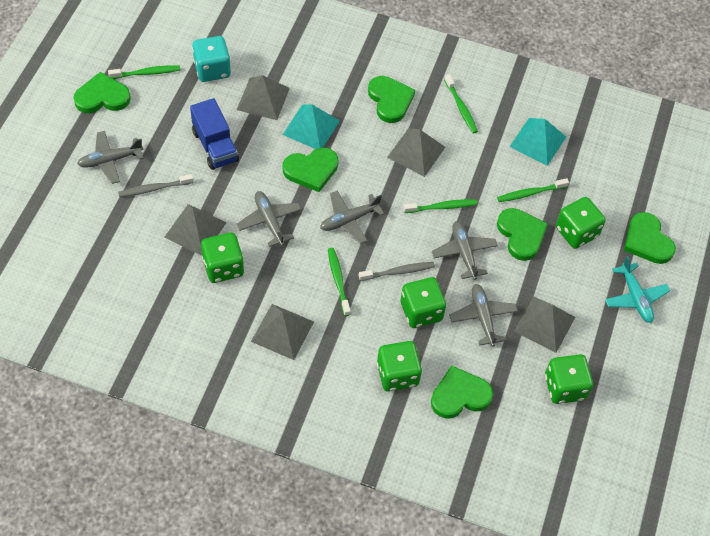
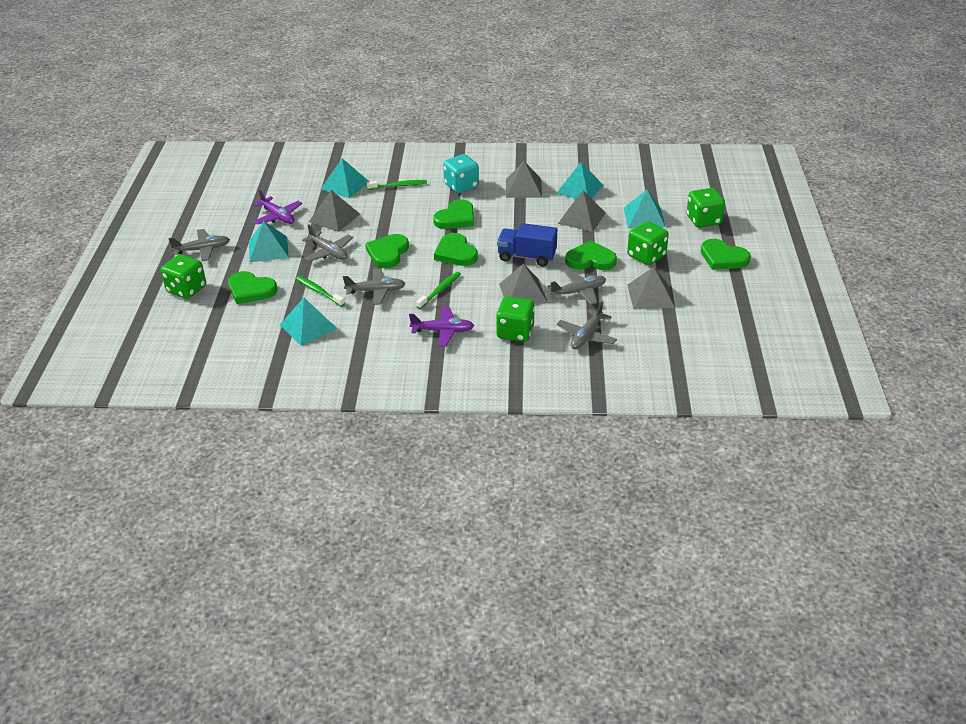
green dice: 5 -> 4
green toothbrush: 5 -> 3
grey toothbrush: 2 -> 0
purple plane: 0 -> 2
turquoise plane: 1 -> 0
turquoise pyramid: 2 -> 5

